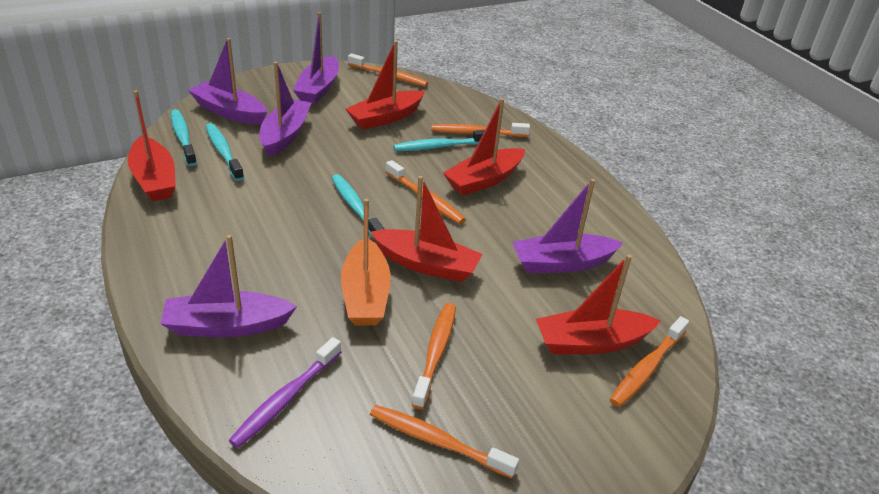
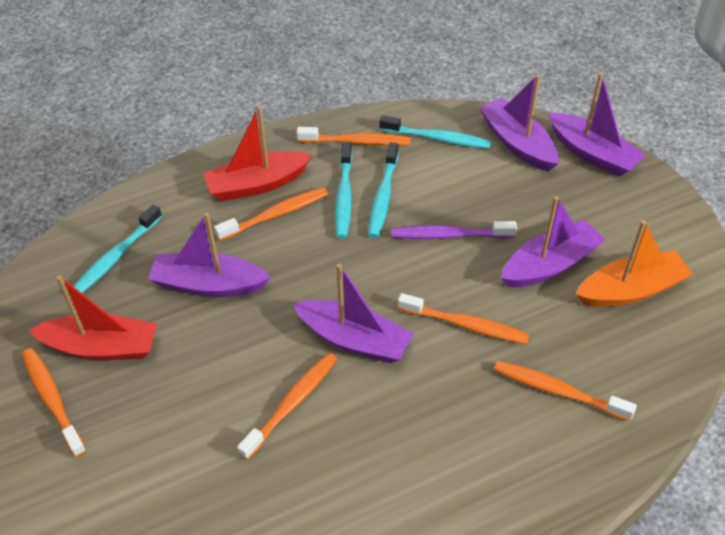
red boat: 5 -> 2

